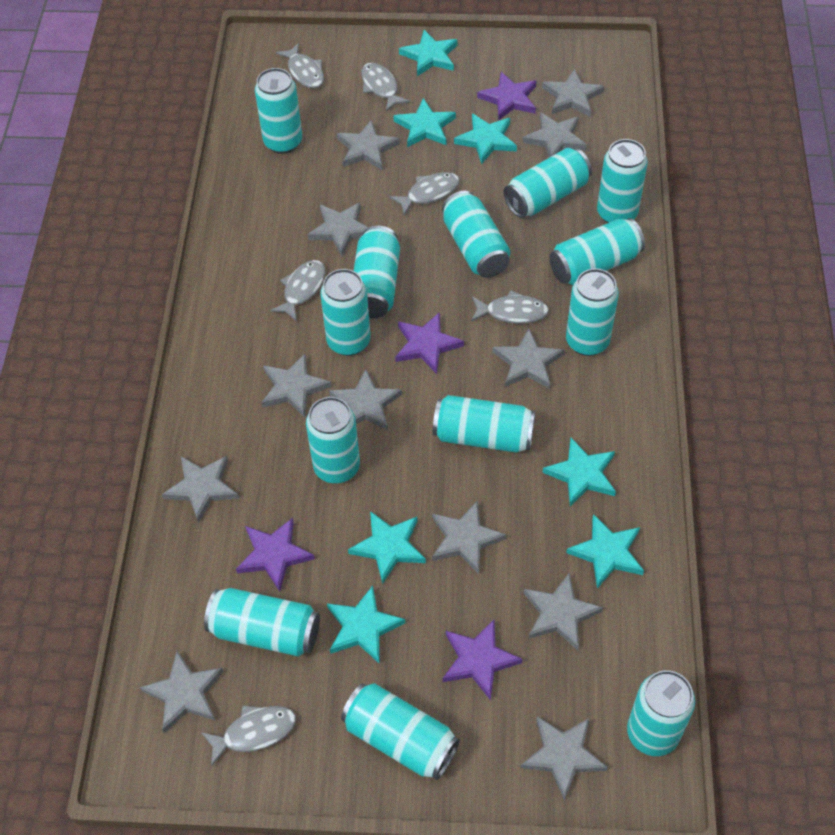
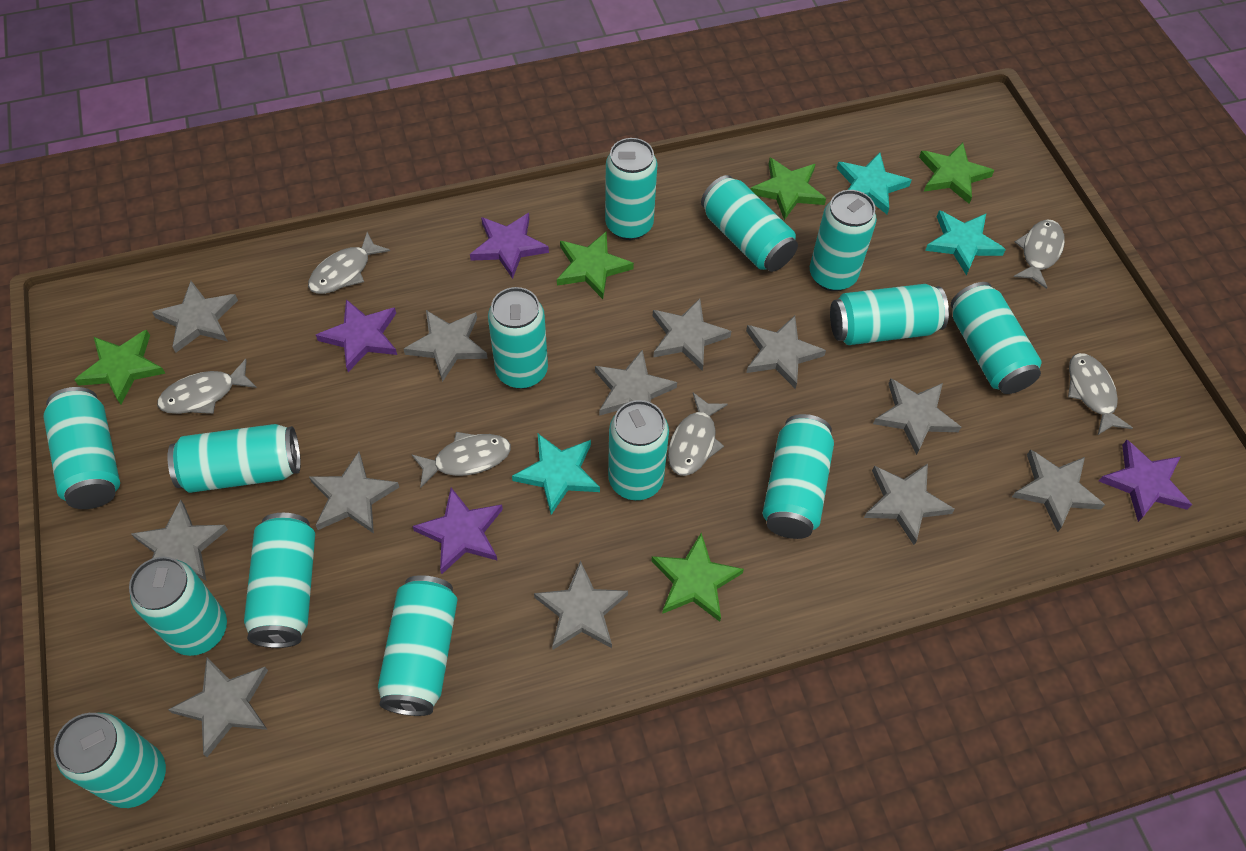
green star: 0 -> 5
turquoise can: 13 -> 14
turquoise star: 7 -> 3

